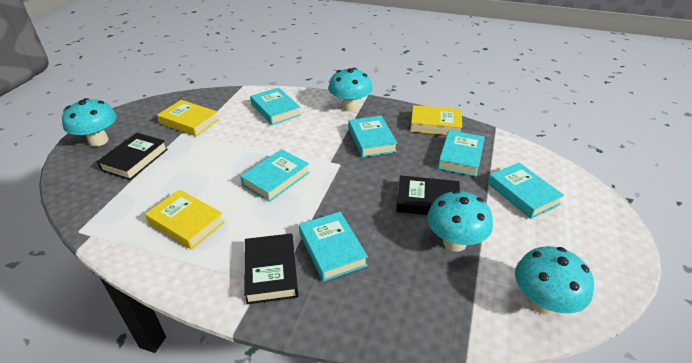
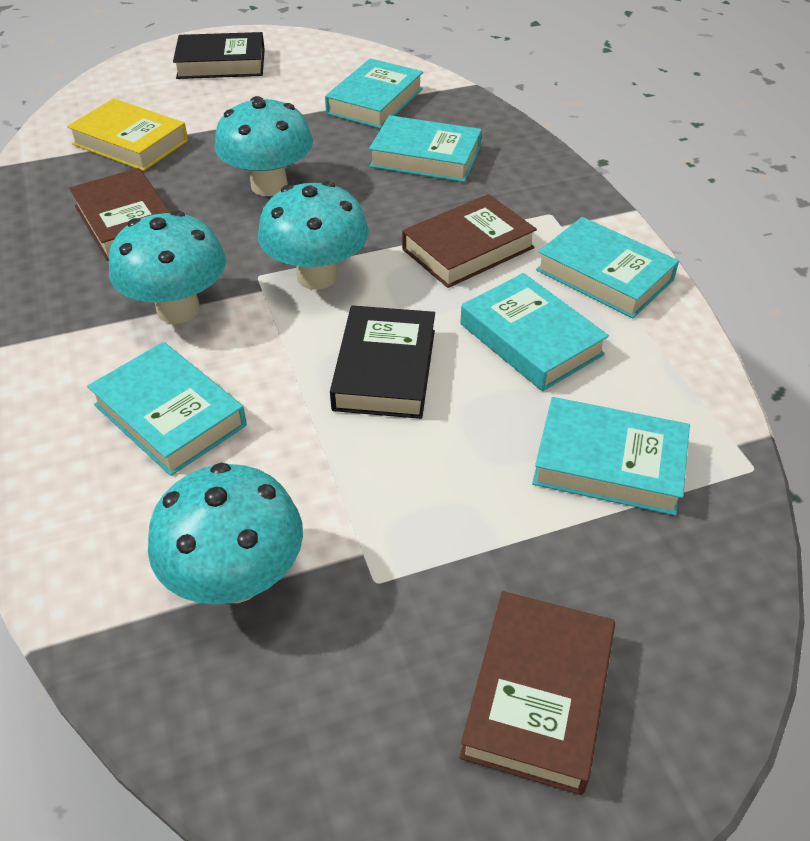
black book: 3 -> 2
brown book: 0 -> 3
yellow book: 3 -> 1

